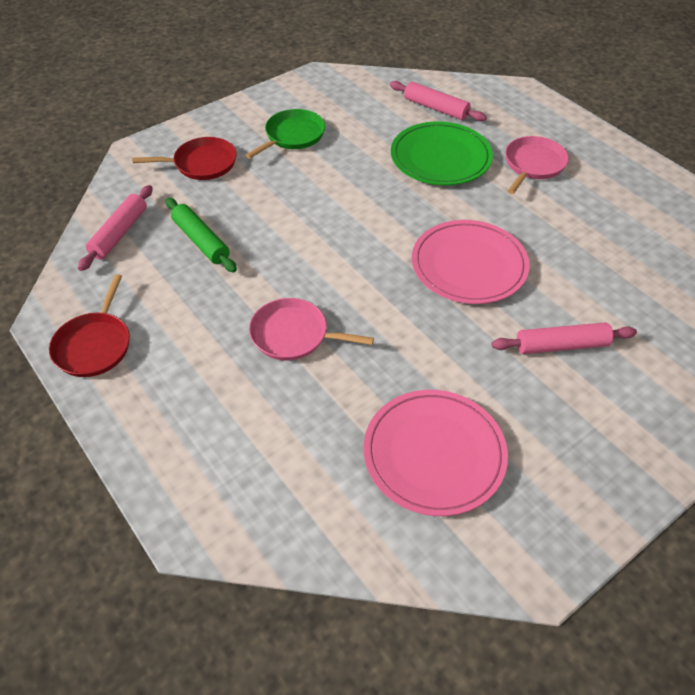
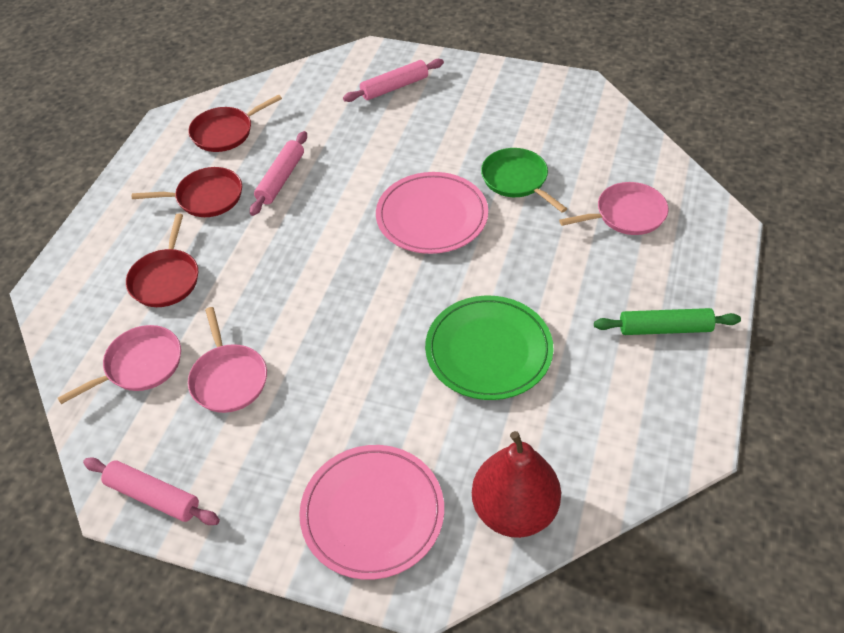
pink pan: 2 -> 3
red pan: 2 -> 3
red pear: 0 -> 1

